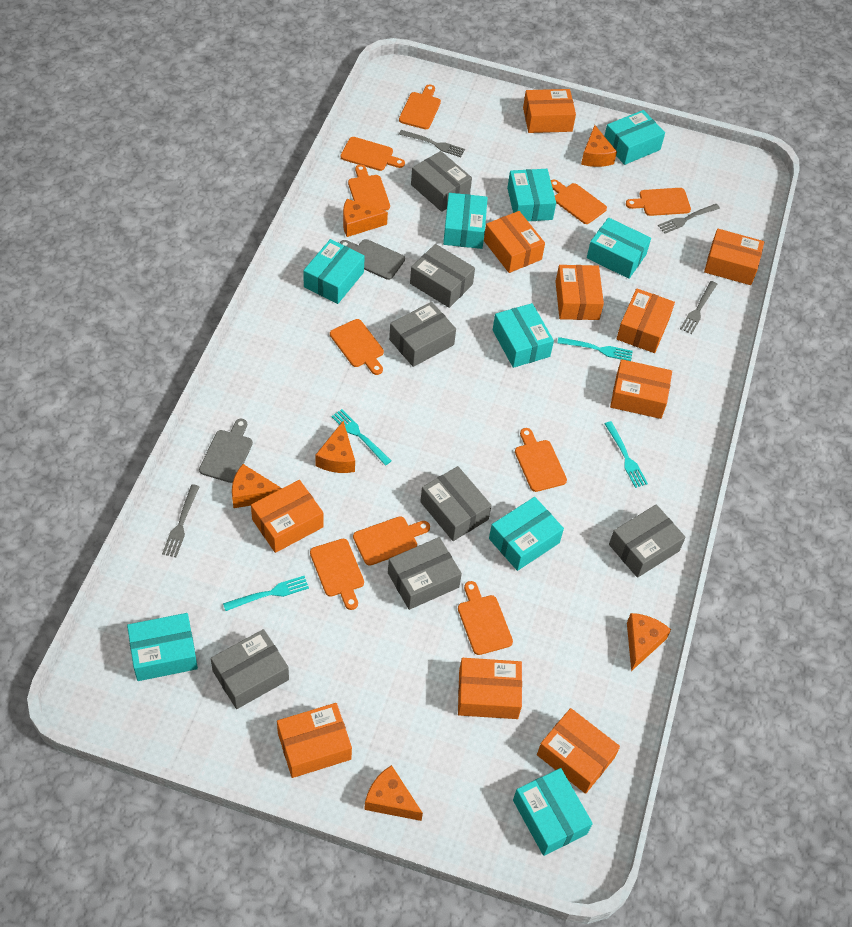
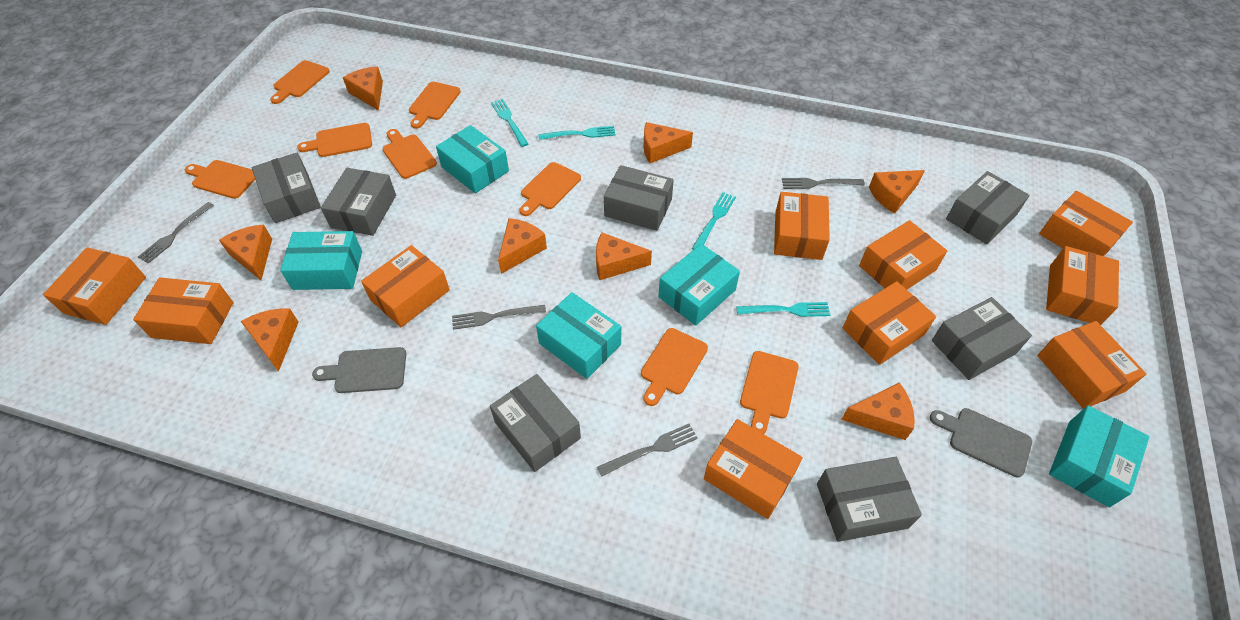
orange cheese: 6 -> 8
orange cutting board: 10 -> 8
turquoise box: 9 -> 5

